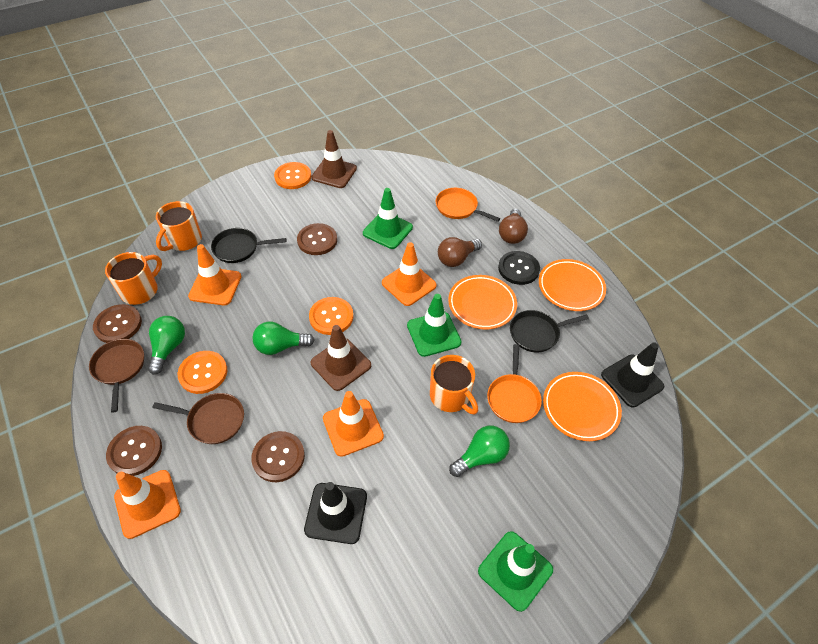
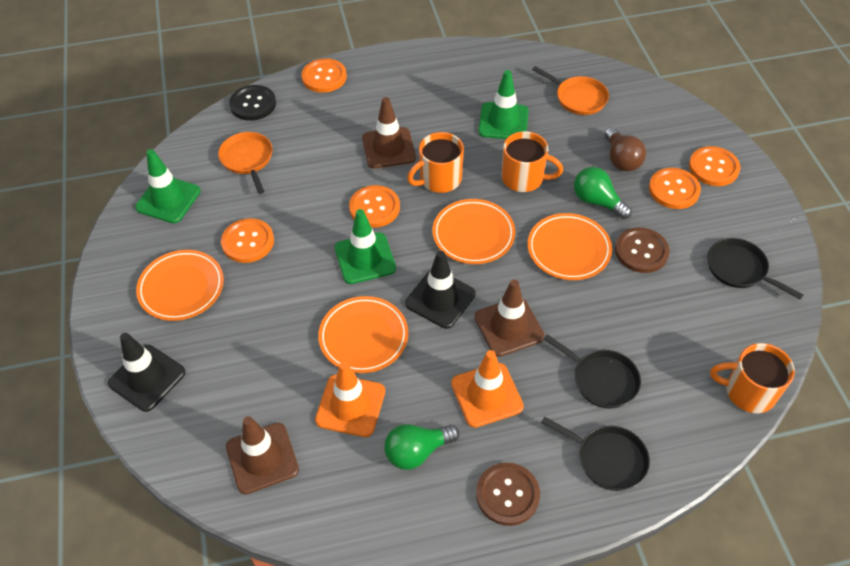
black pan: 2 -> 3
brown button: 4 -> 2
brown light bulb: 2 -> 1
brown pan: 2 -> 0
brown traffic cone: 2 -> 3
green light bulb: 3 -> 2
orange button: 3 -> 5
orange plate: 3 -> 4
orange traffic cone: 4 -> 2

